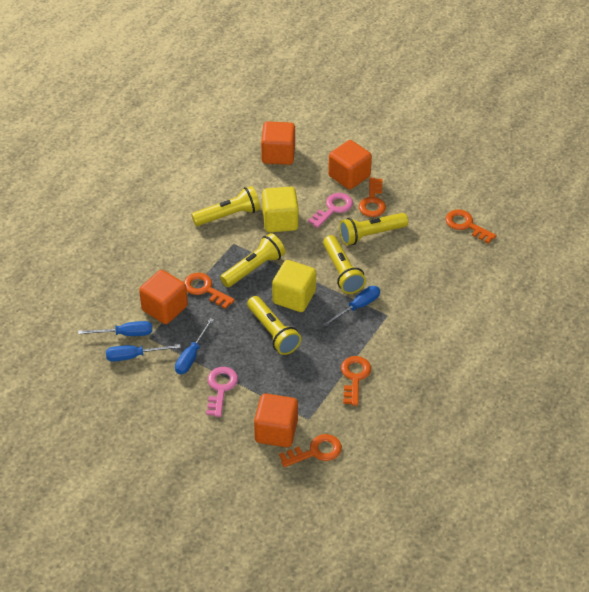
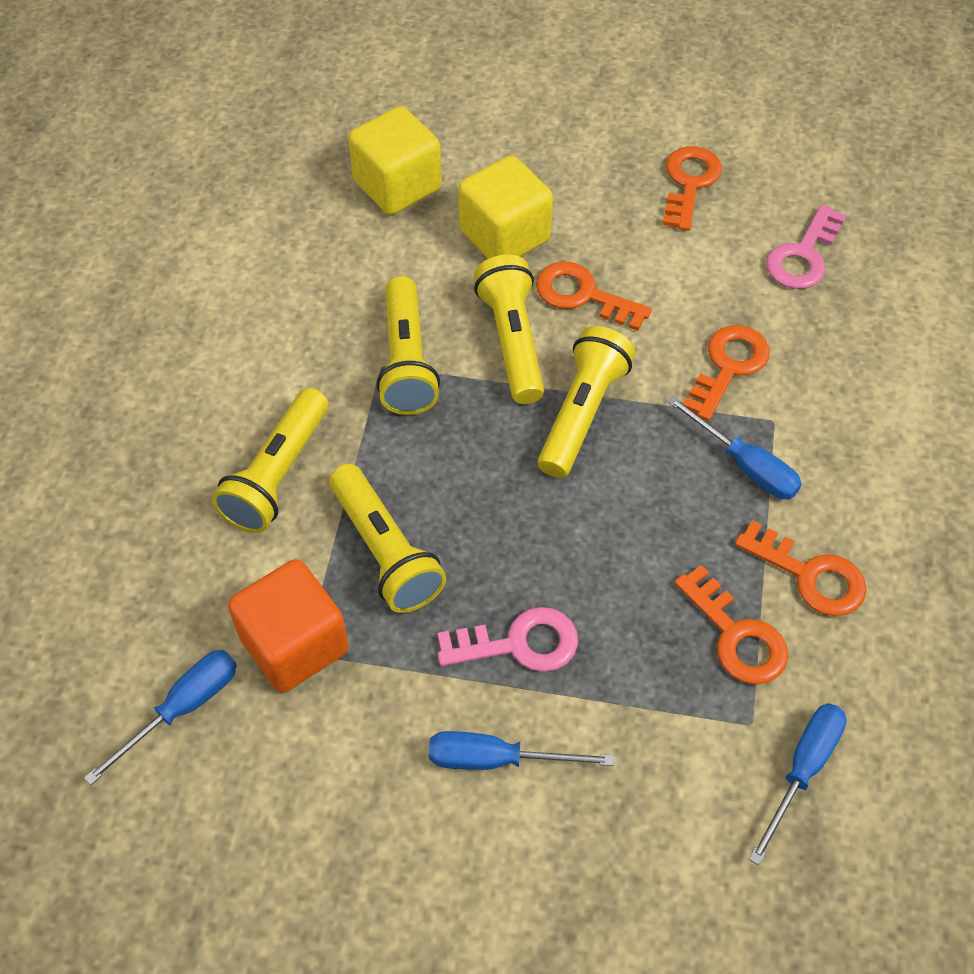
orange cube: 4 -> 1

